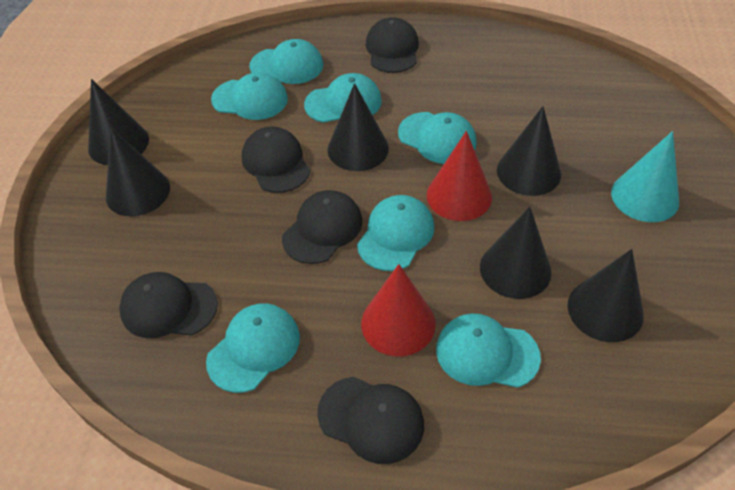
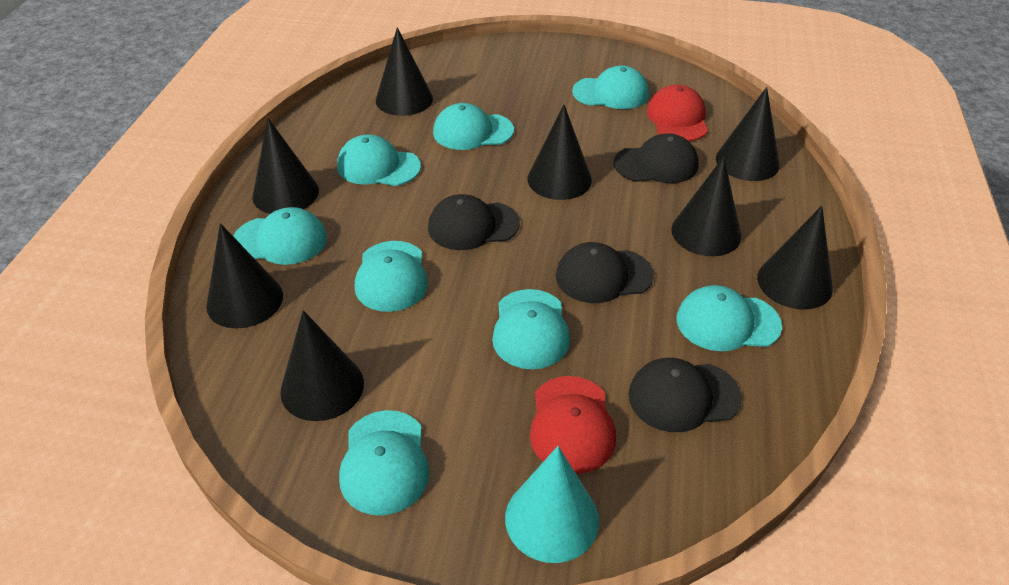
black cap: 5 -> 4
black cone: 6 -> 8
red cap: 0 -> 2
red cone: 2 -> 0
turquoise cap: 7 -> 8

